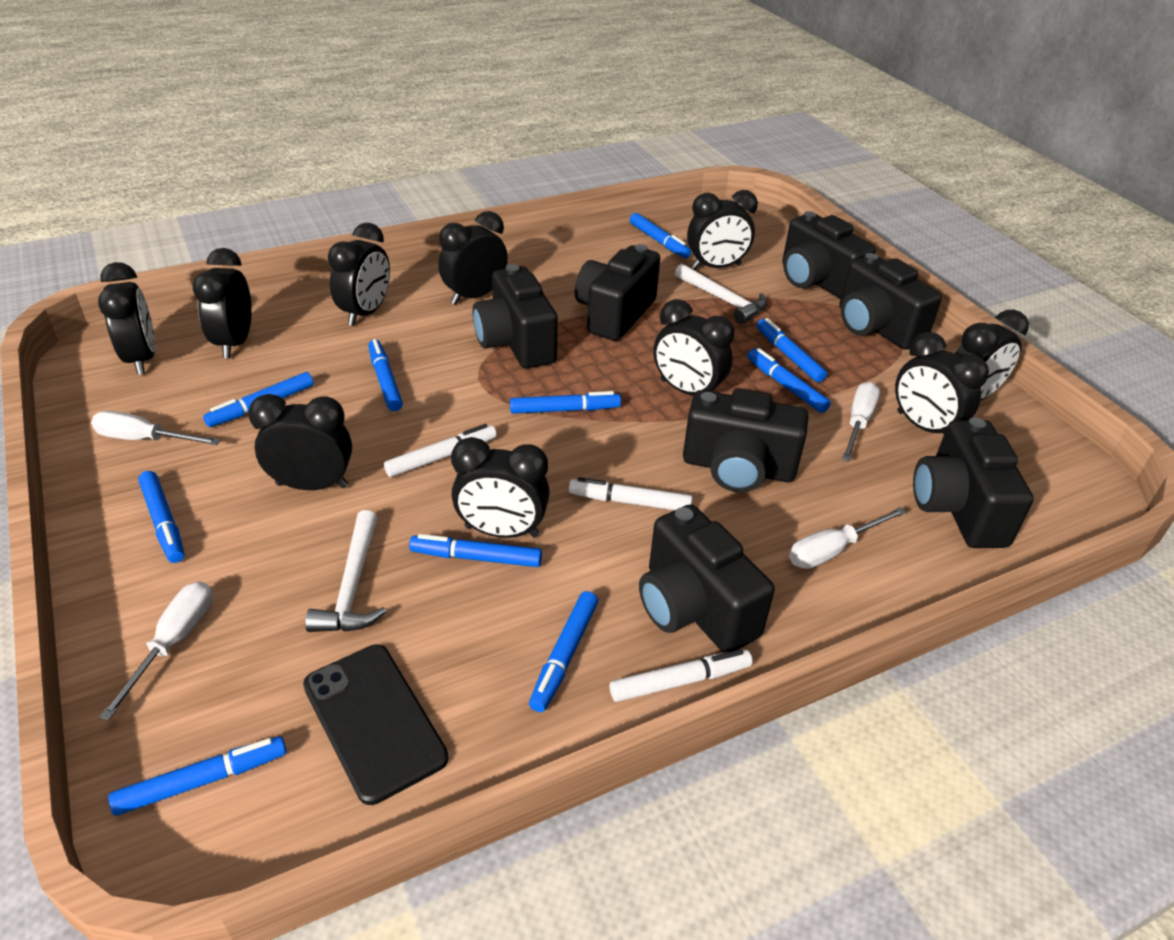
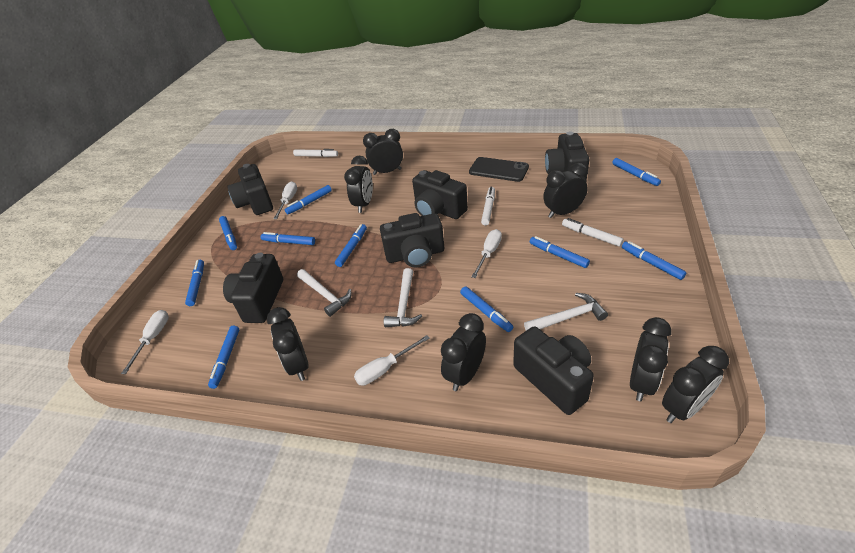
black camera: 7 -> 6
black clock: 10 -> 7
white hammer: 2 -> 3

